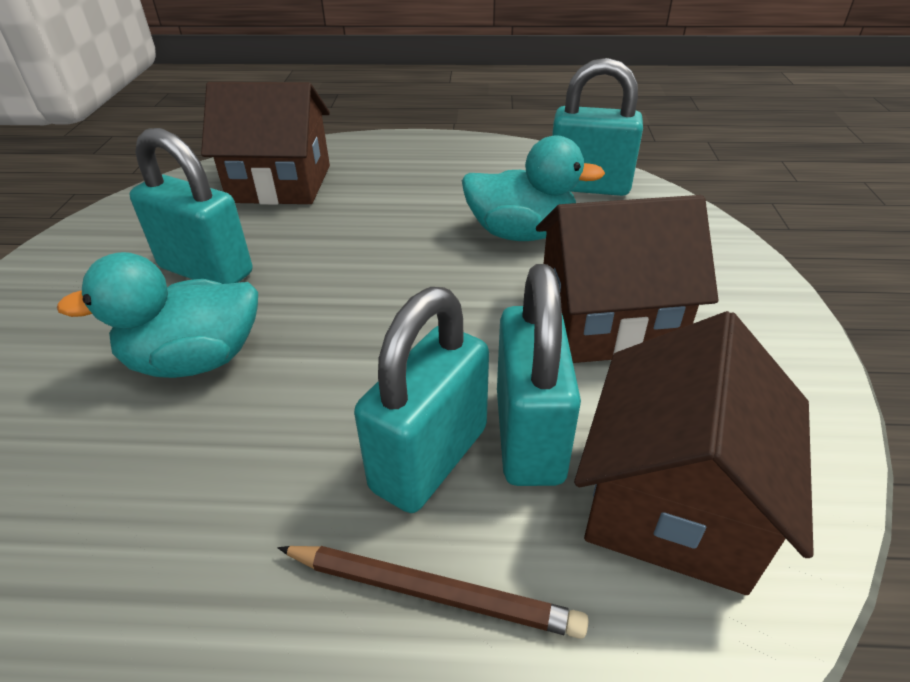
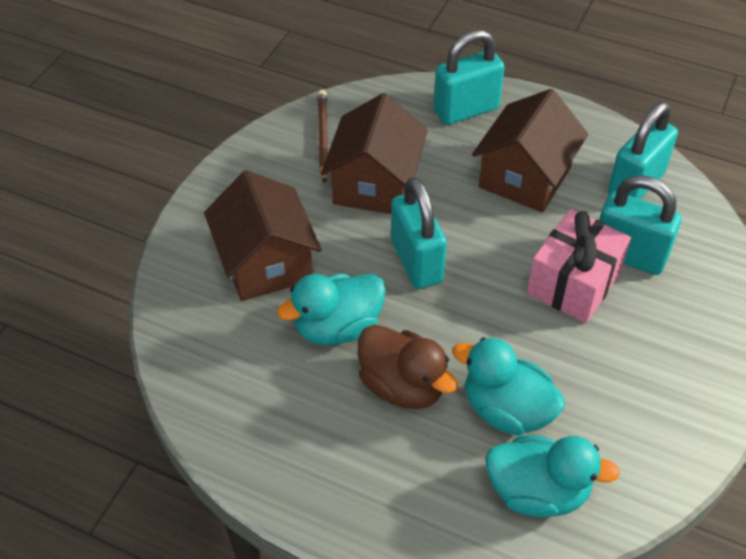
brown duck: 0 -> 1
pink gift: 0 -> 1
turquoise duck: 2 -> 3

